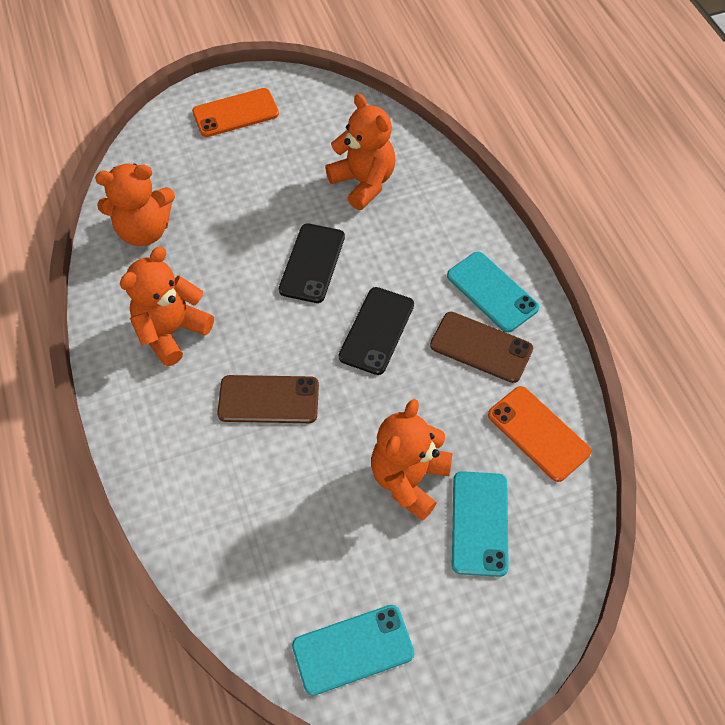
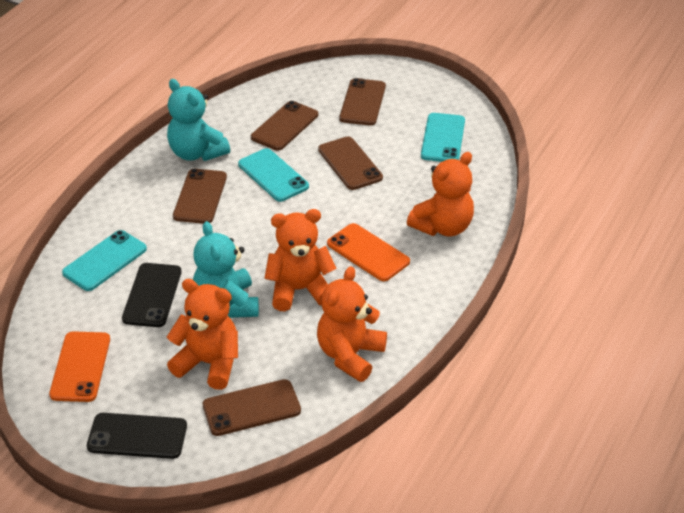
brown phone: 2 -> 5
turquoise teddy bear: 0 -> 2

